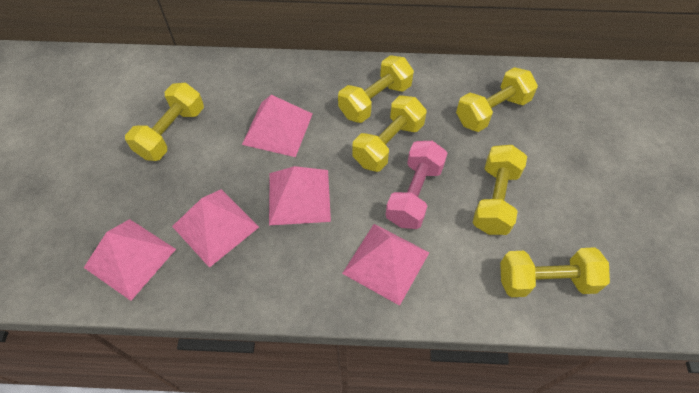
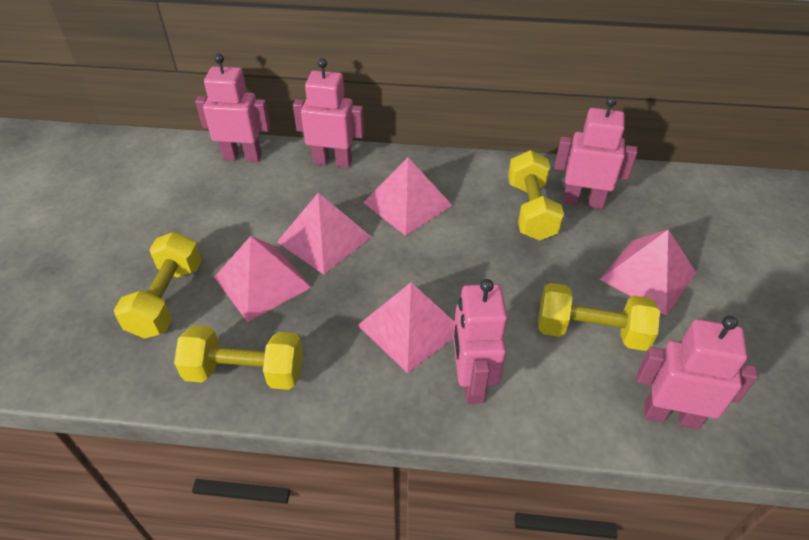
pink dumbbell: 1 -> 0
pink robot: 0 -> 5
yellow dumbbell: 6 -> 4

